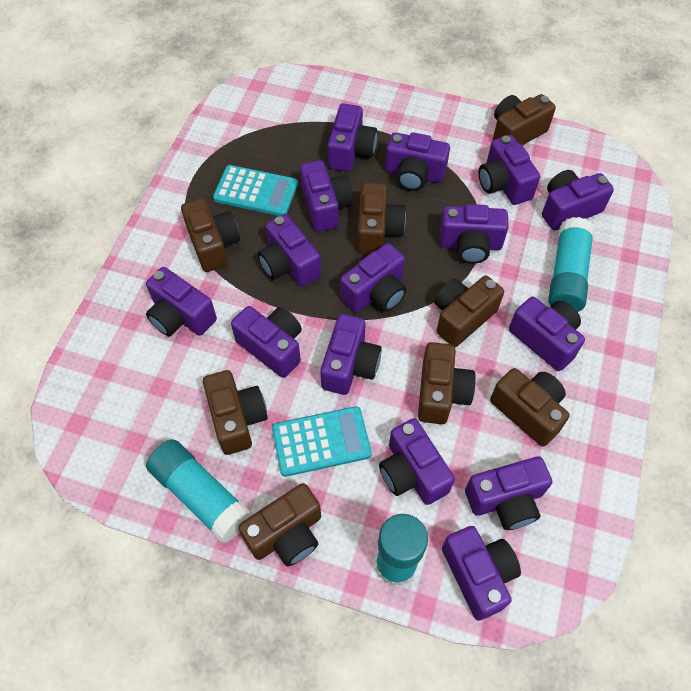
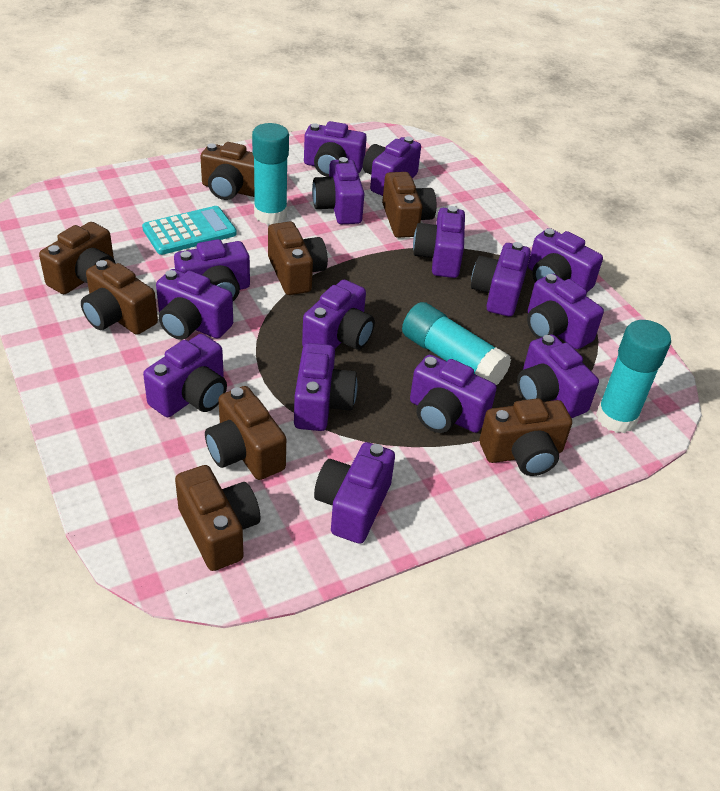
turquoise calculator: 2 -> 1

